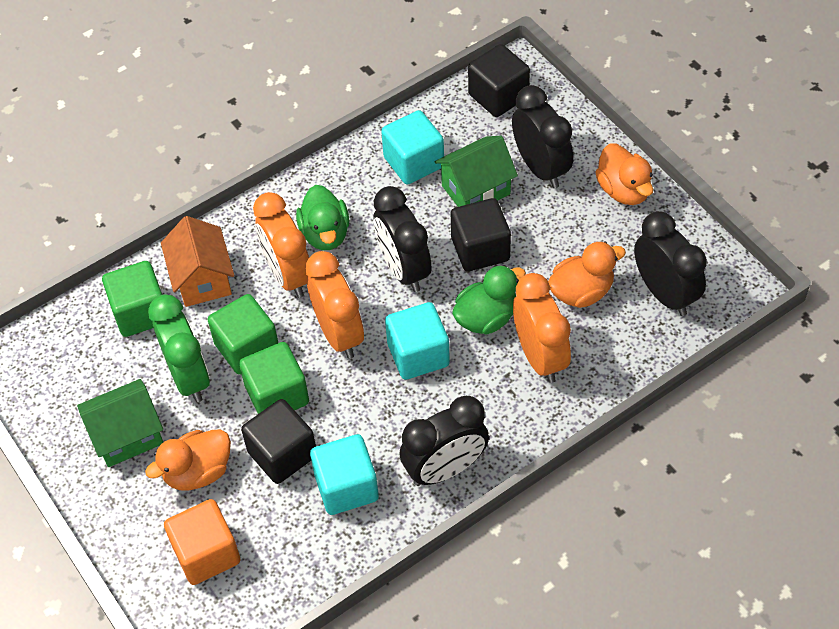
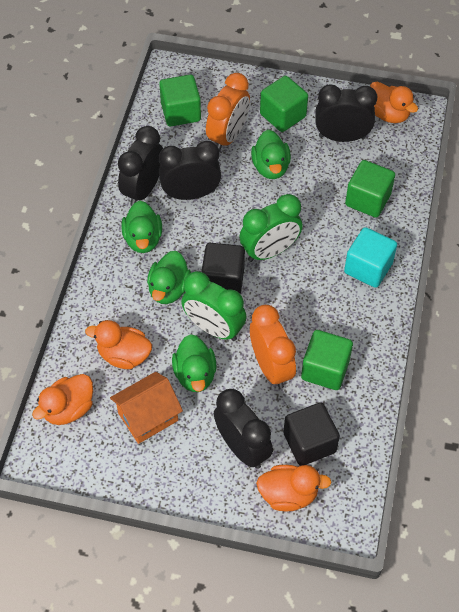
black cube: 3 -> 2
green clock: 1 -> 2
green cube: 3 -> 4
green duck: 2 -> 4
green house: 2 -> 0
orange clock: 3 -> 2
orange cube: 1 -> 0
orange duck: 3 -> 4
turquoise cube: 3 -> 1

